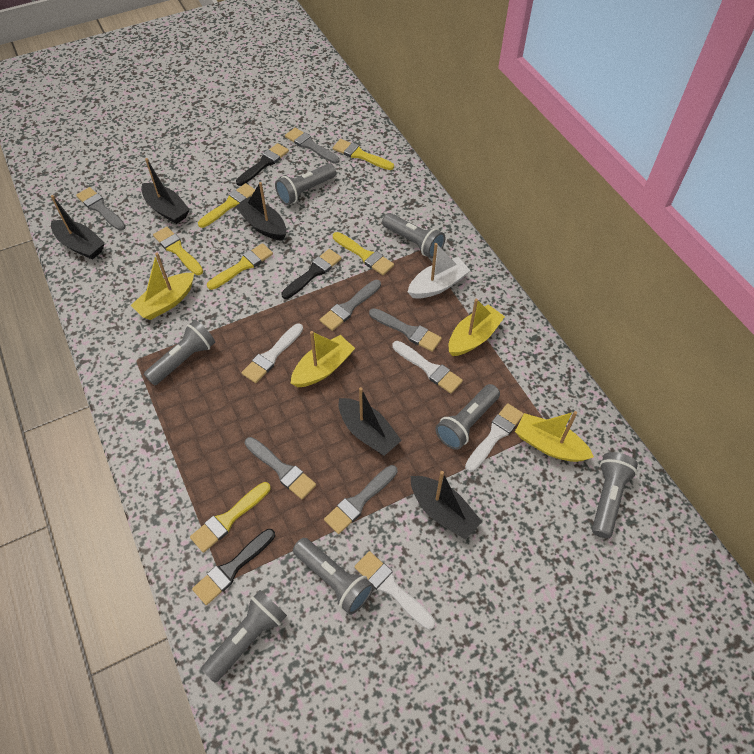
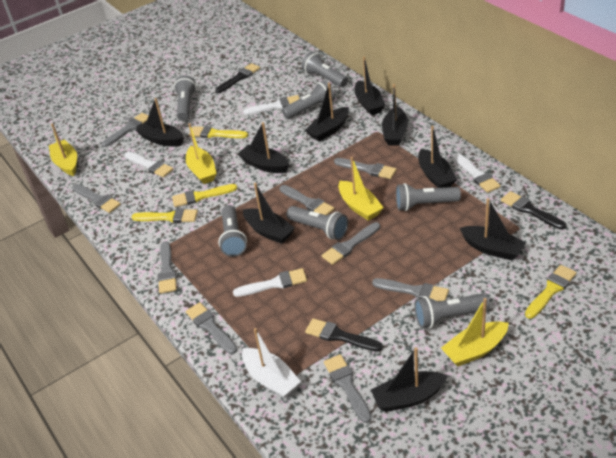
black boat: 5 -> 9
grey brush: 6 -> 9
yellow brush: 6 -> 4

